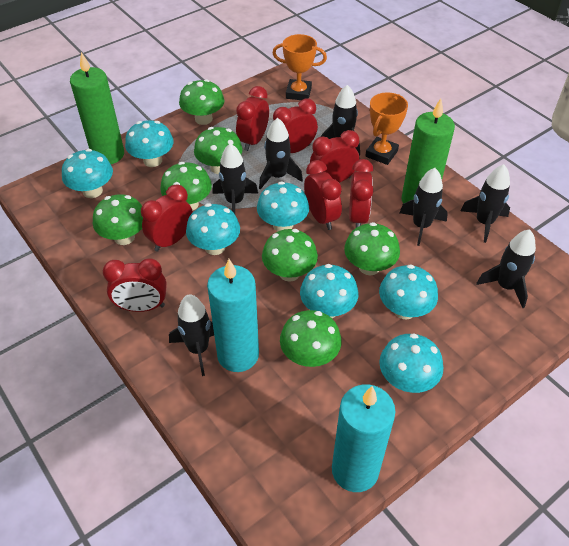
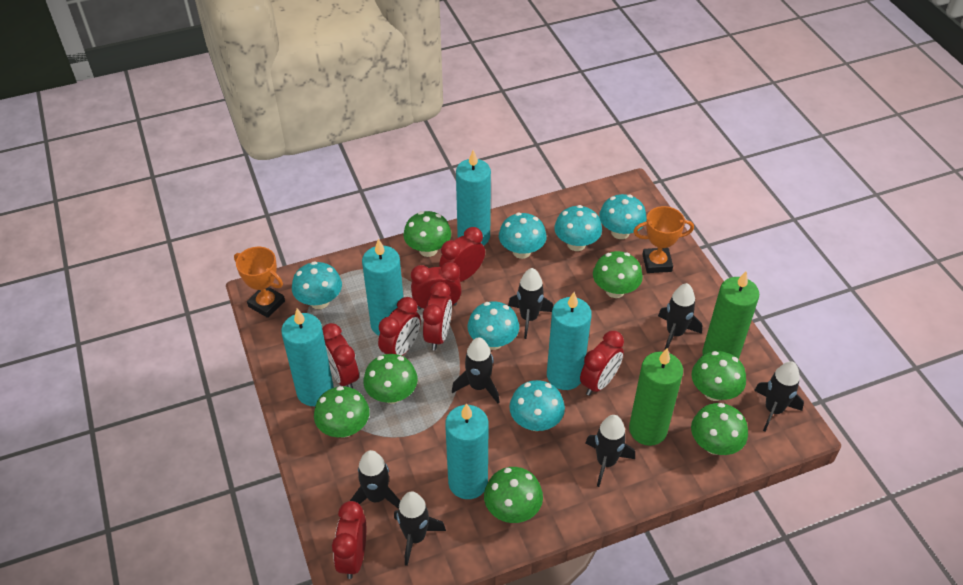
turquoise candle: 2 -> 5
turquoise mushroom: 7 -> 6

